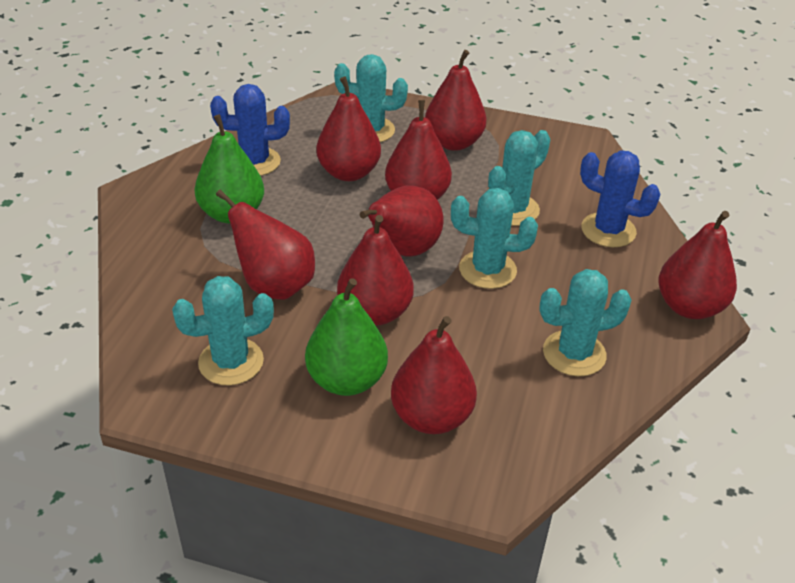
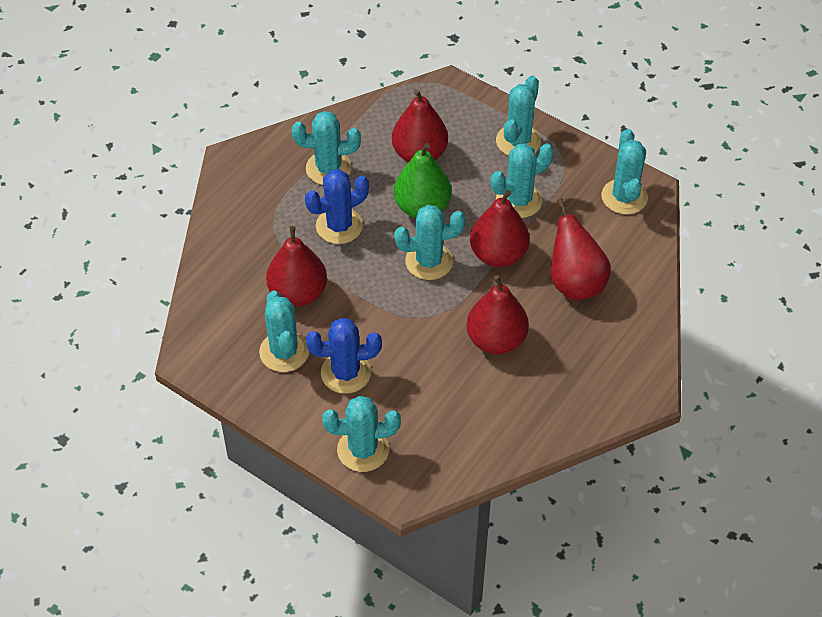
green pear: 2 -> 1
red pear: 8 -> 5
turquoise cactus: 5 -> 7

